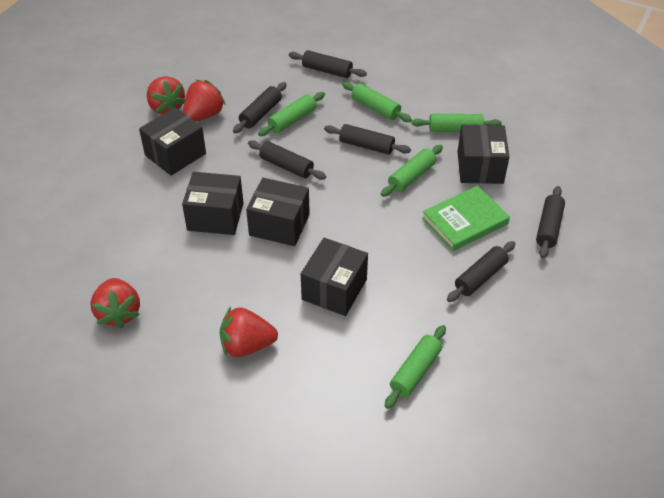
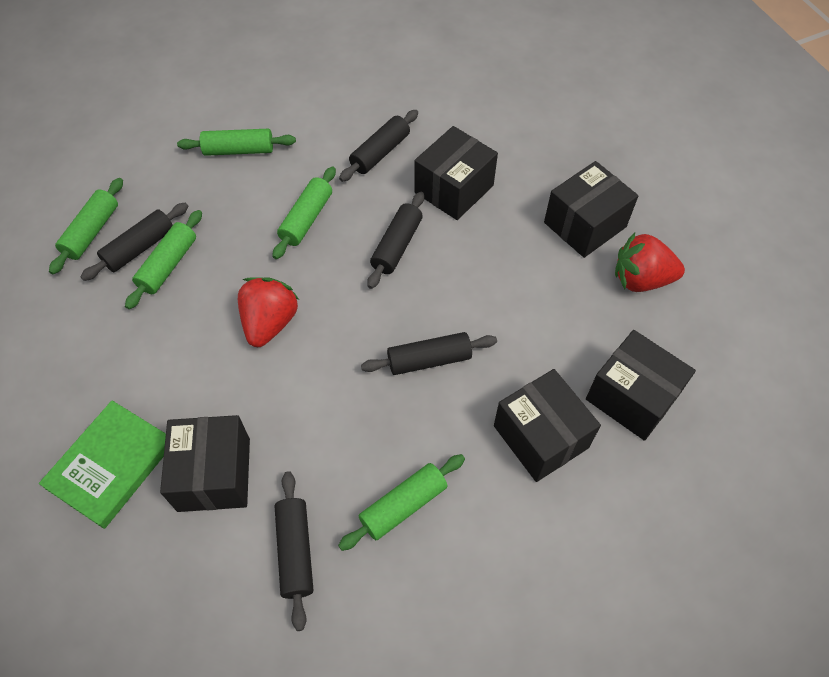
black rolling pin: 6 -> 5
red strawberry: 4 -> 2

